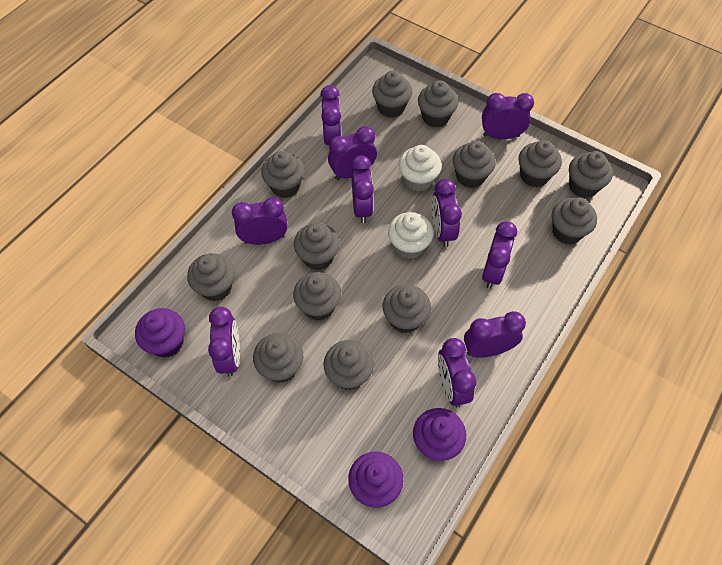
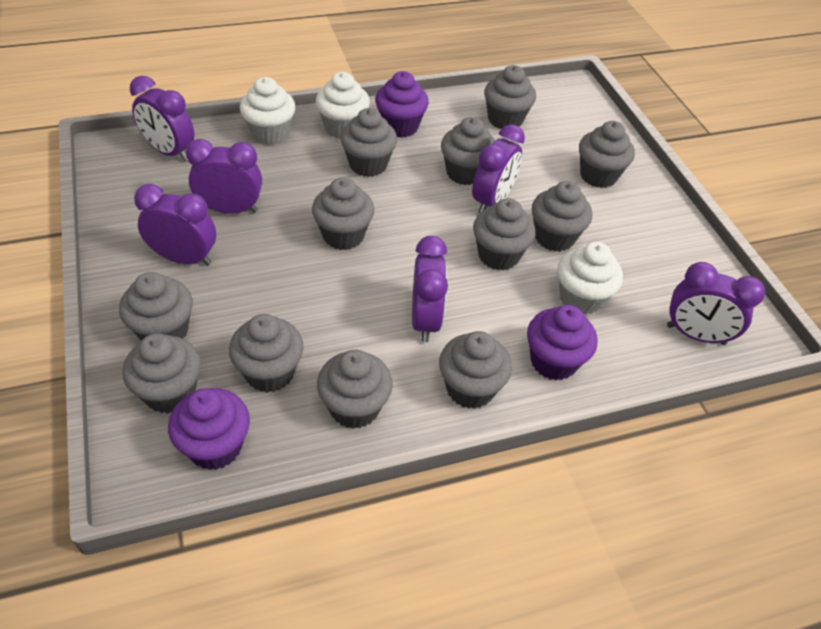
grey cupcake: 13 -> 12
purple clock: 10 -> 6
white cupcake: 2 -> 3

